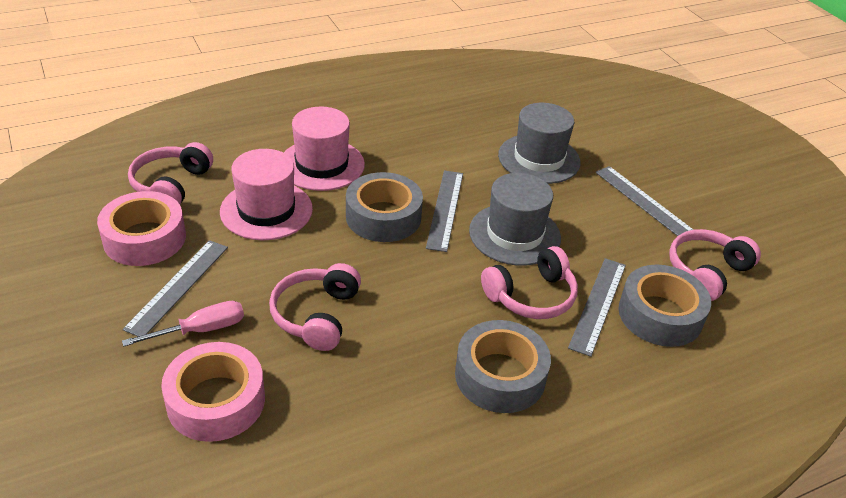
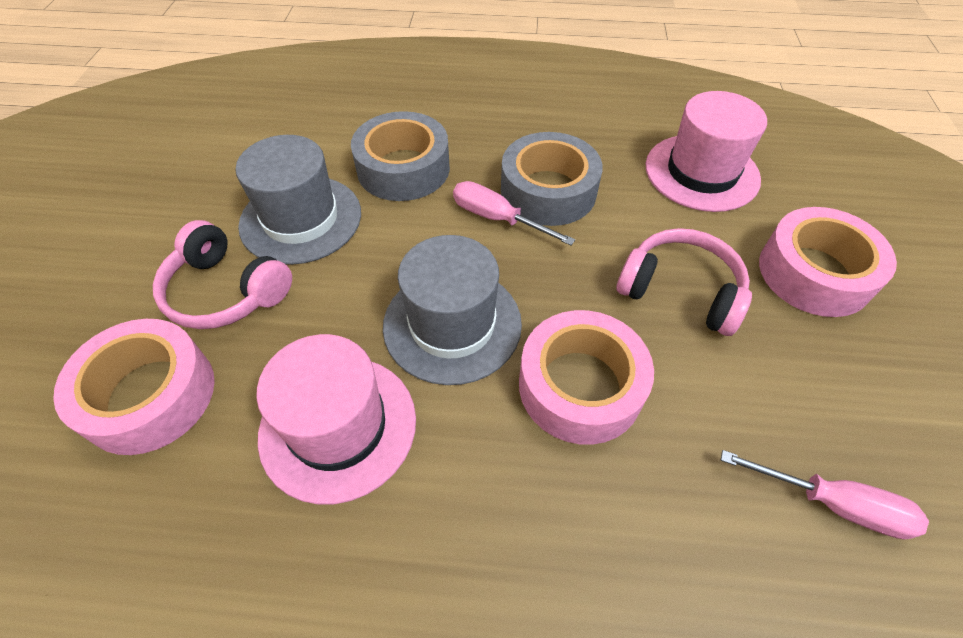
grey ruler: 4 -> 0
grey tape: 3 -> 2
pink headphones: 4 -> 2
pink screwdriver: 1 -> 2
pink tape: 2 -> 3

